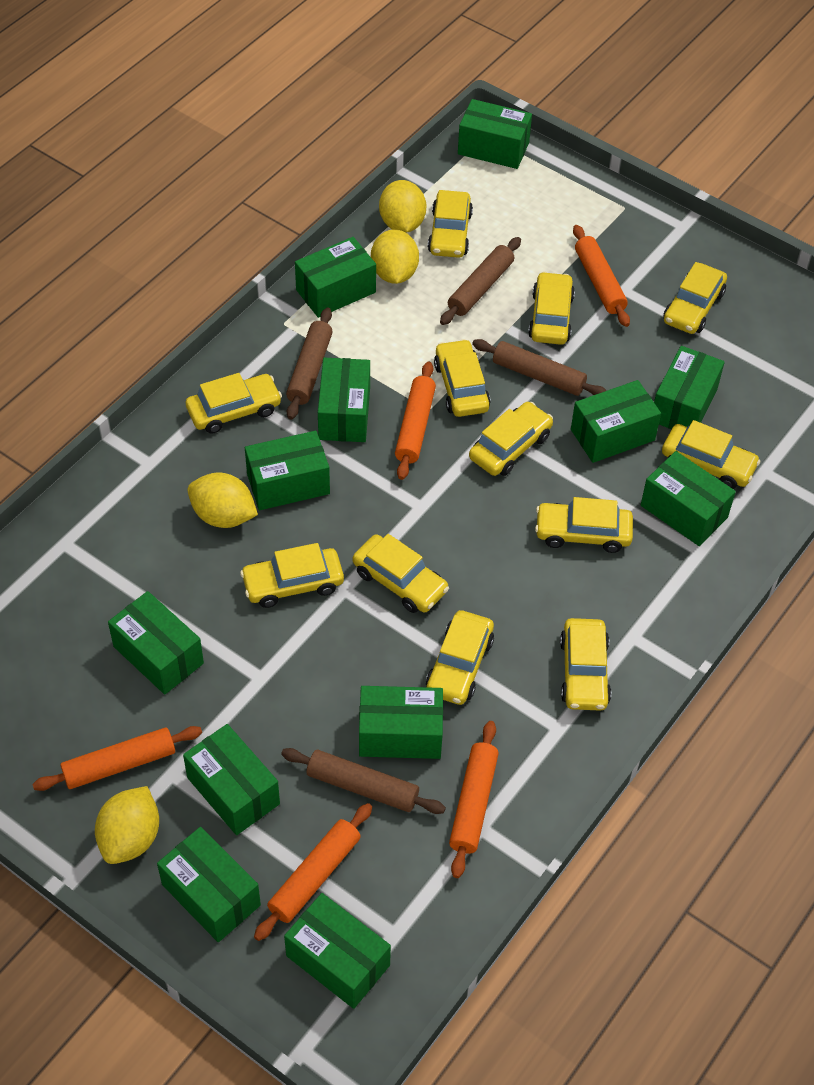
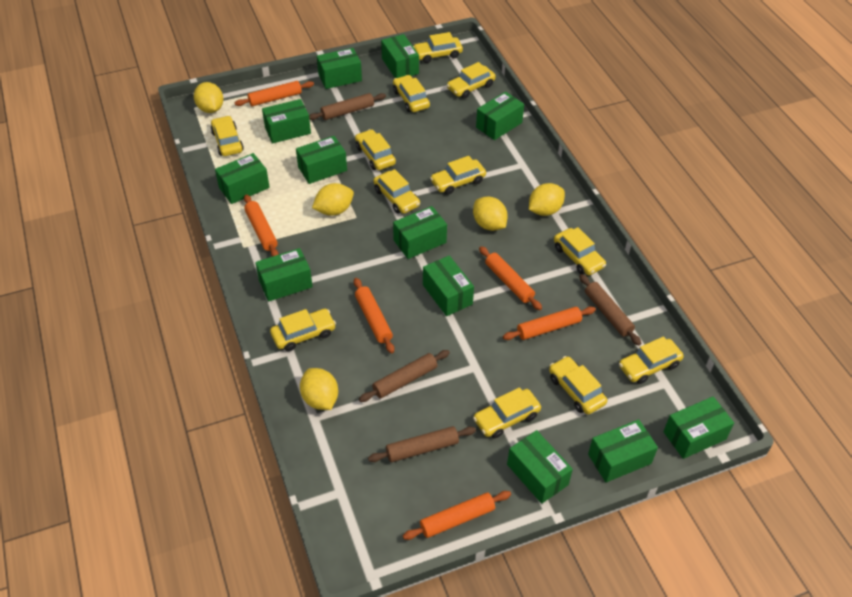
orange rolling pin: 5 -> 6
yellow lemon: 4 -> 5

